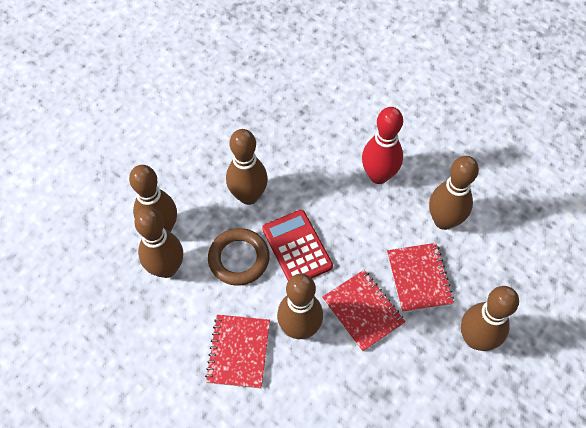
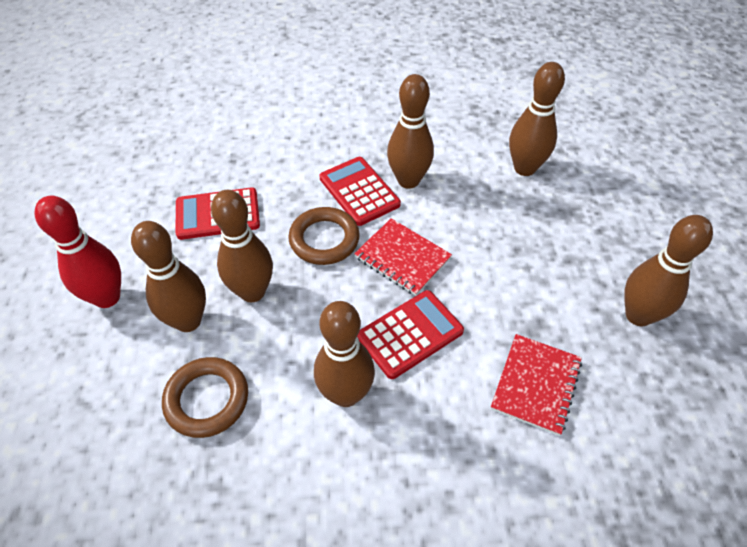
brown ring: 1 -> 2
red calculator: 1 -> 3
red notebook: 3 -> 2

